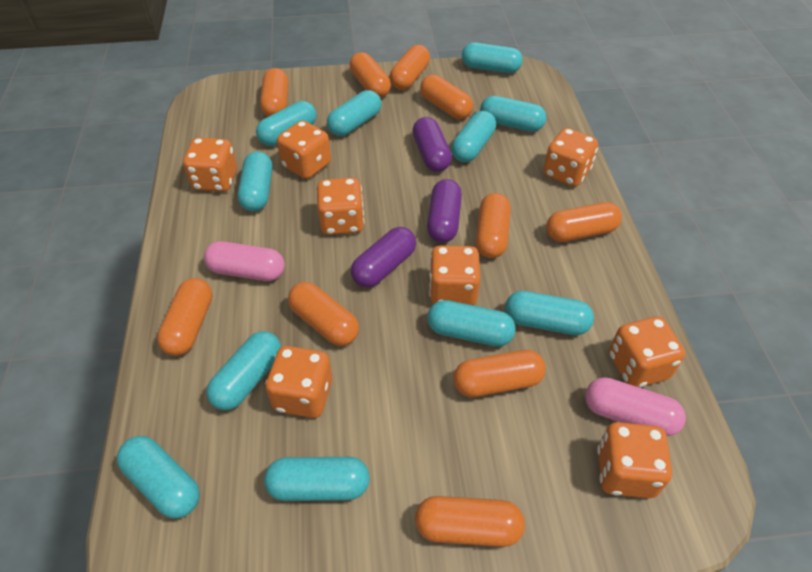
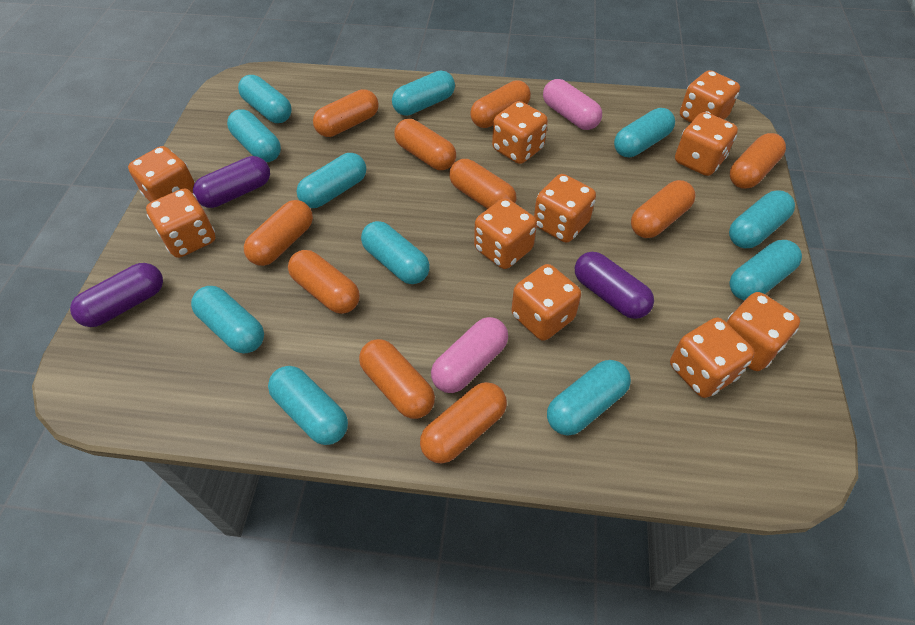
orange dice: 8 -> 10

